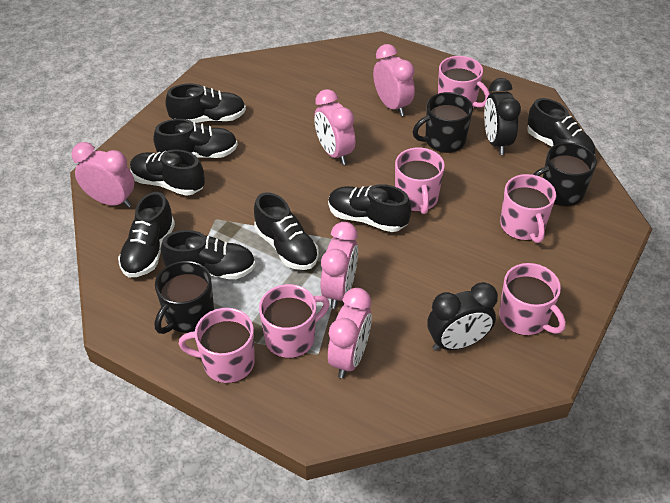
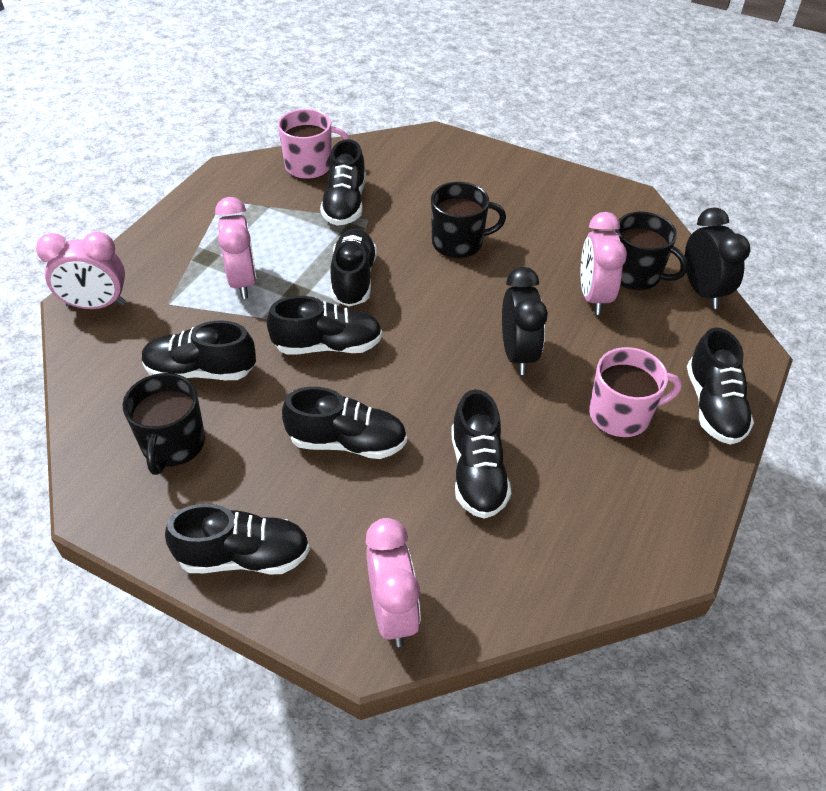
pink clock: 5 -> 4
pink mug: 6 -> 2

